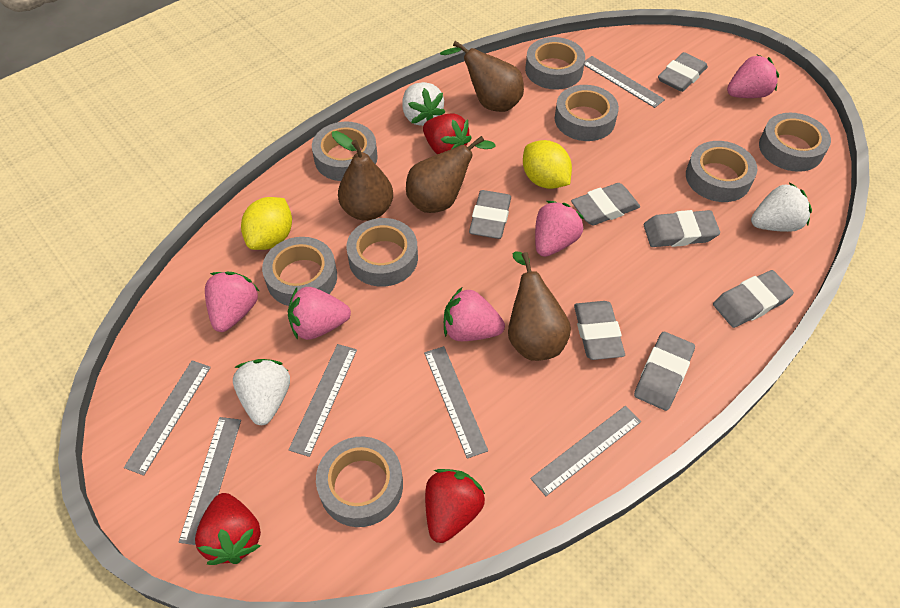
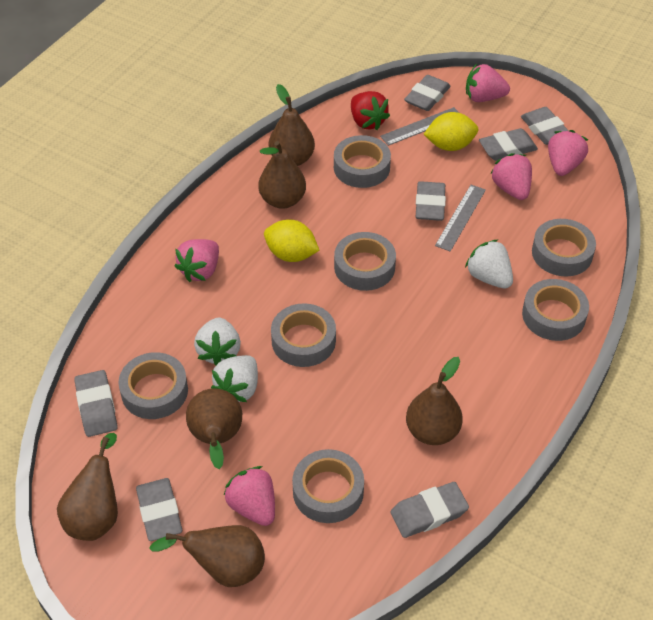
brown pear: 4 -> 6
grey ruler: 6 -> 2
grey tape: 8 -> 7
red strawberry: 3 -> 1

